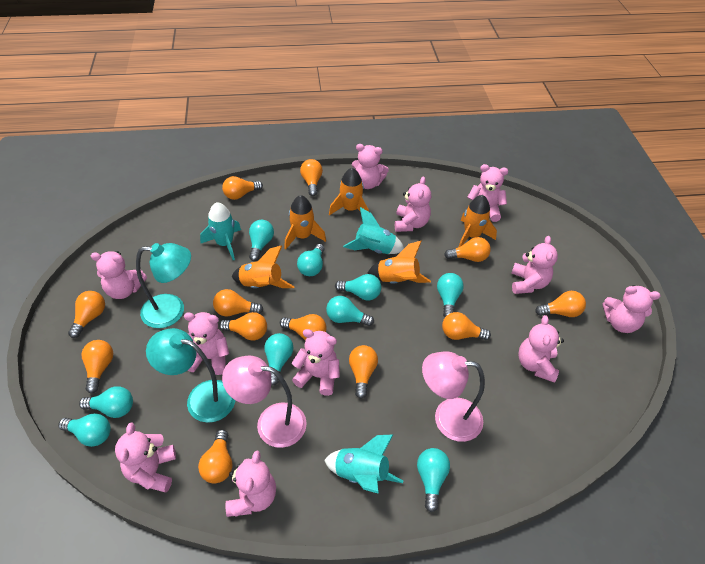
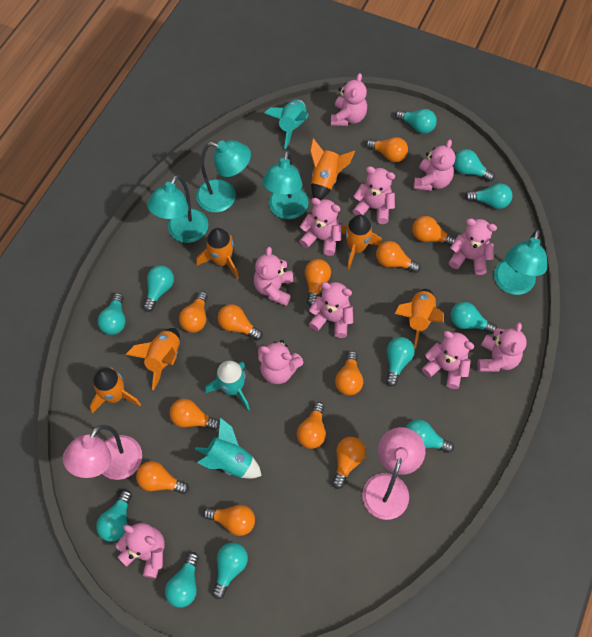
orange rocket: 5 -> 6
turquoise lamp: 2 -> 4
turquoise light bulb: 9 -> 11

